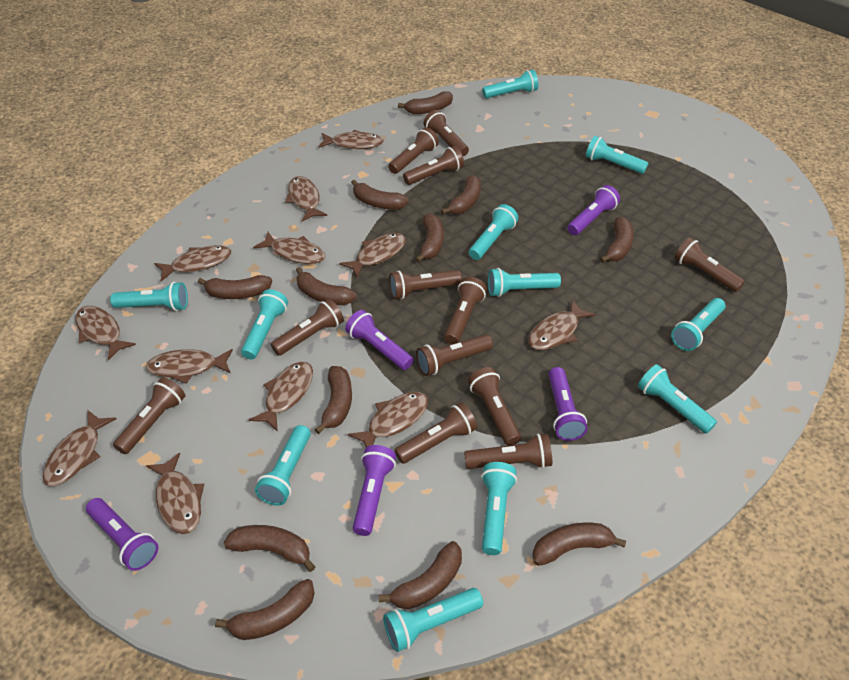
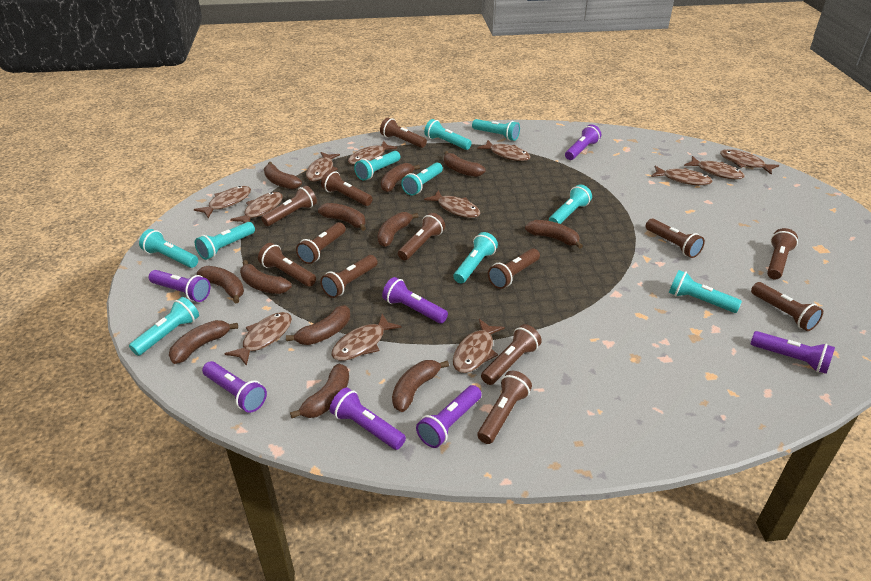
brown flashlight: 12 -> 13
purple flashlight: 5 -> 7
turquoise flashlight: 11 -> 10

